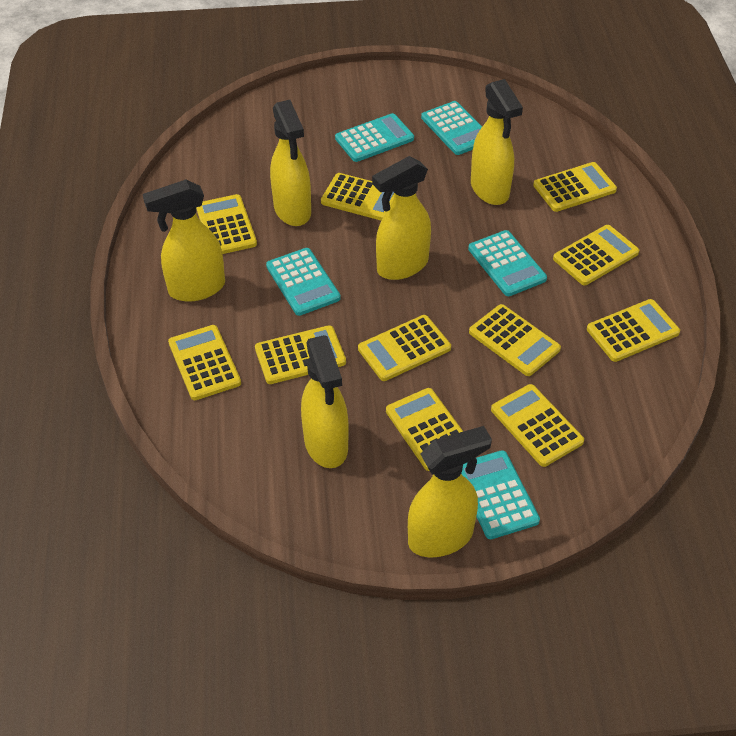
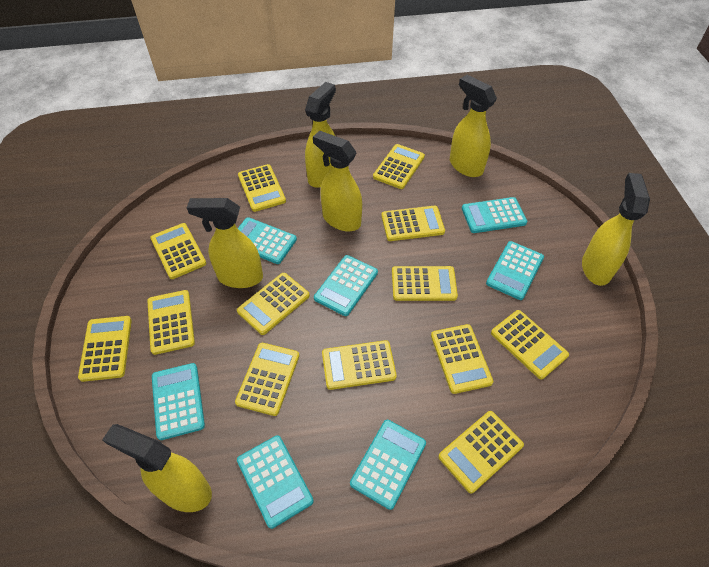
turquoise calculator: 5 -> 7
yellow calculator: 11 -> 13

